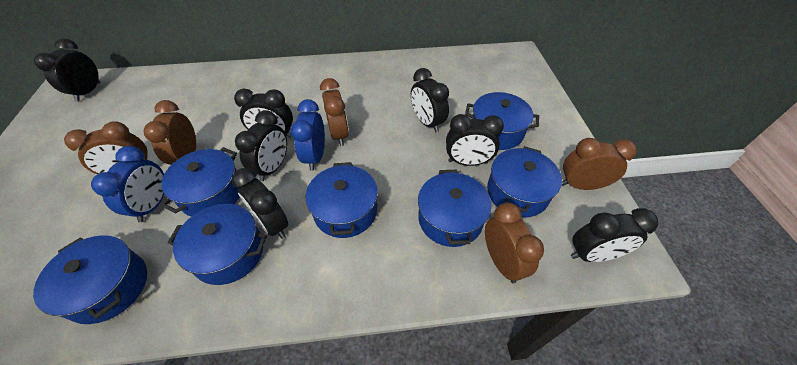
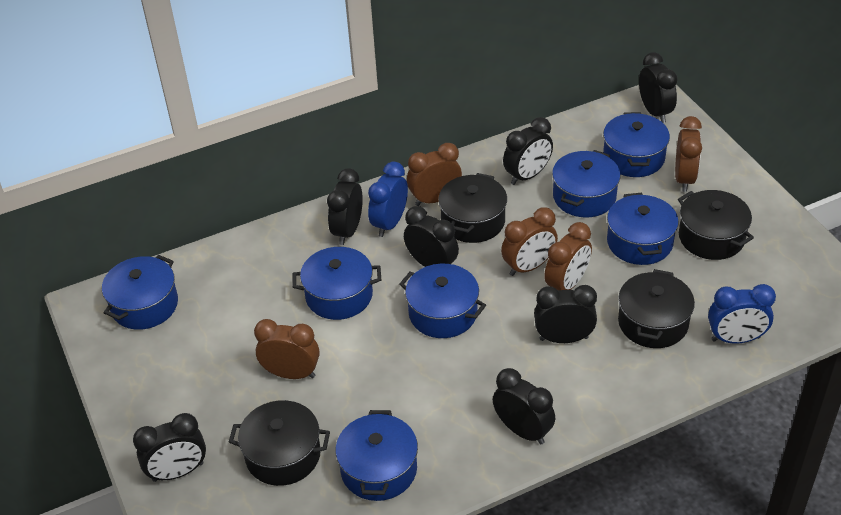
black pot: 0 -> 4

